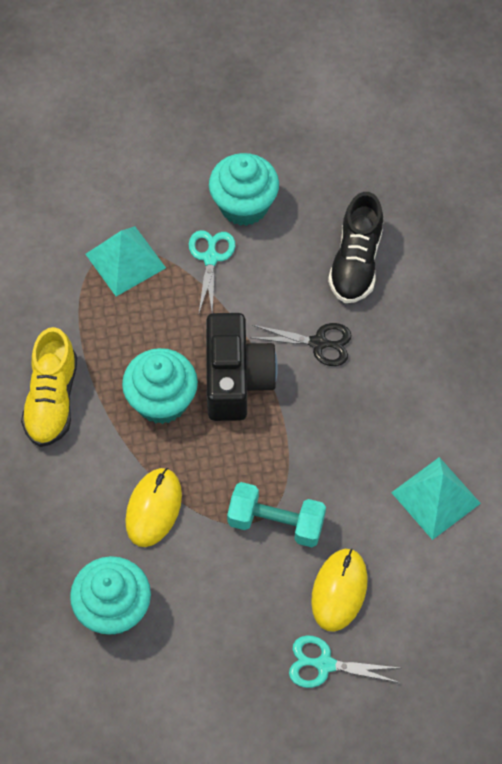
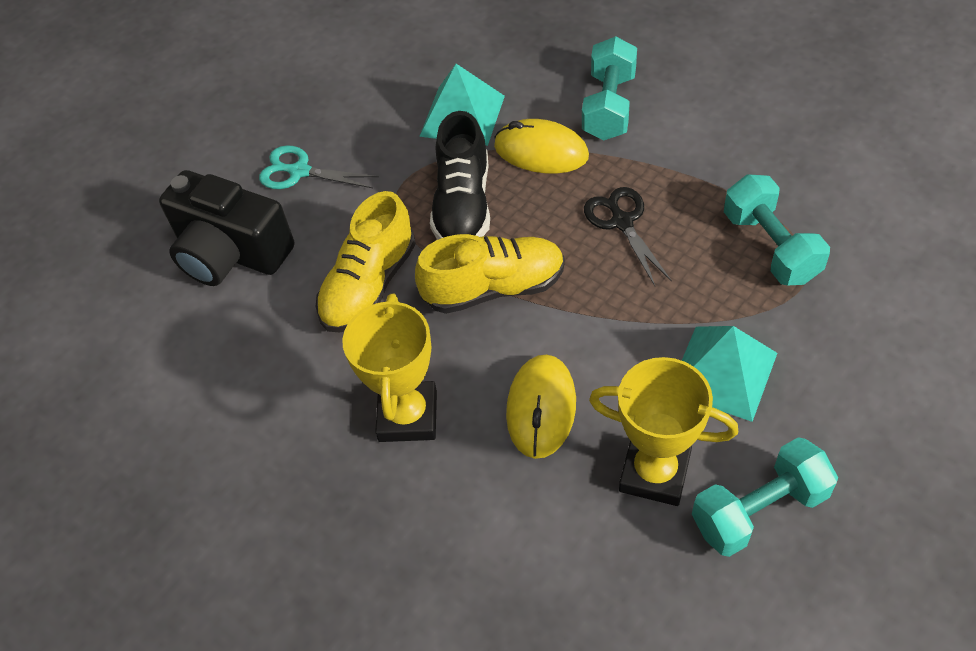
turquoise cupcake: 3 -> 0
turquoise dumbbell: 1 -> 3
turquoise scissors: 2 -> 1
yellow shoe: 1 -> 2
yellow trophy: 0 -> 2

